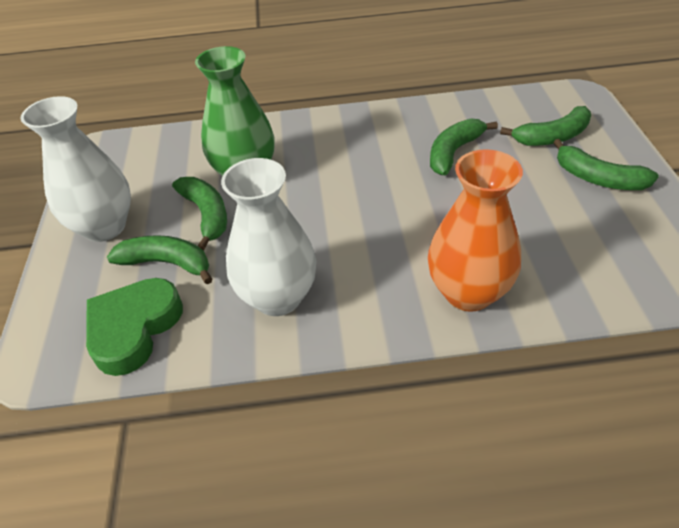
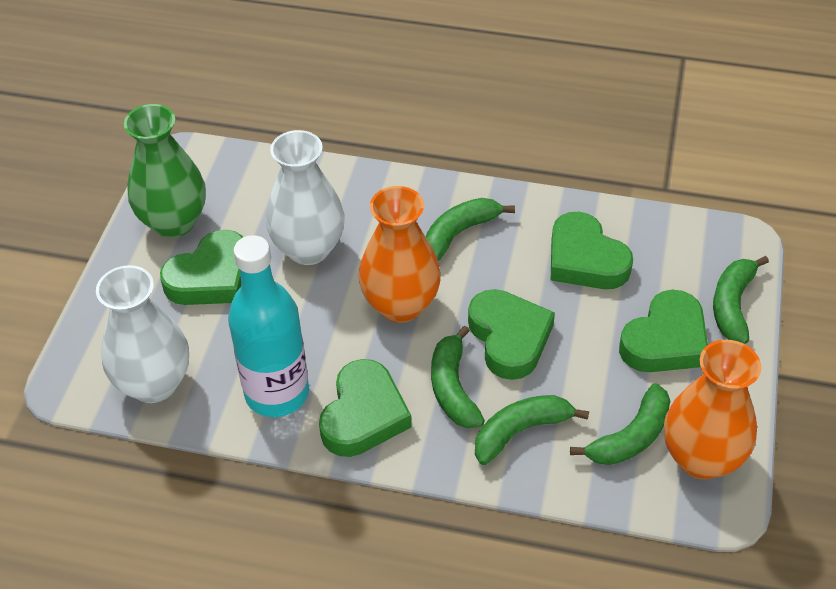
green heart: 1 -> 5
orange vase: 1 -> 2
turquoise bottle: 0 -> 1

